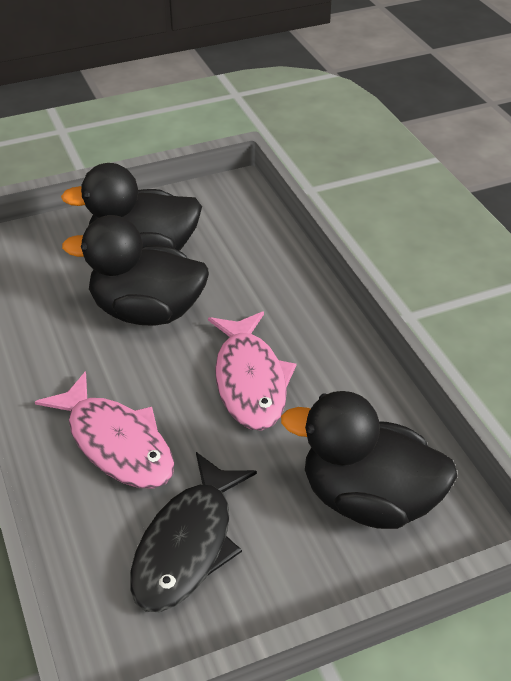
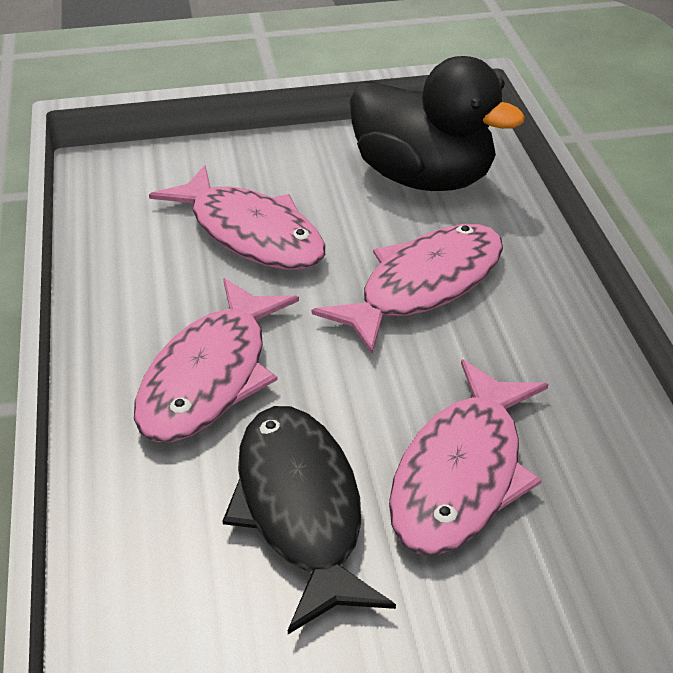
black duck: 3 -> 1
pink fish: 2 -> 4

